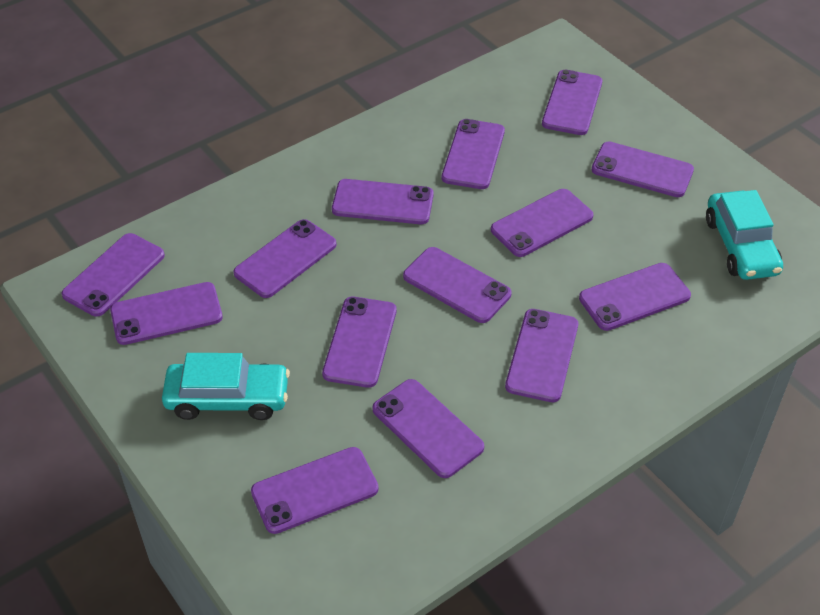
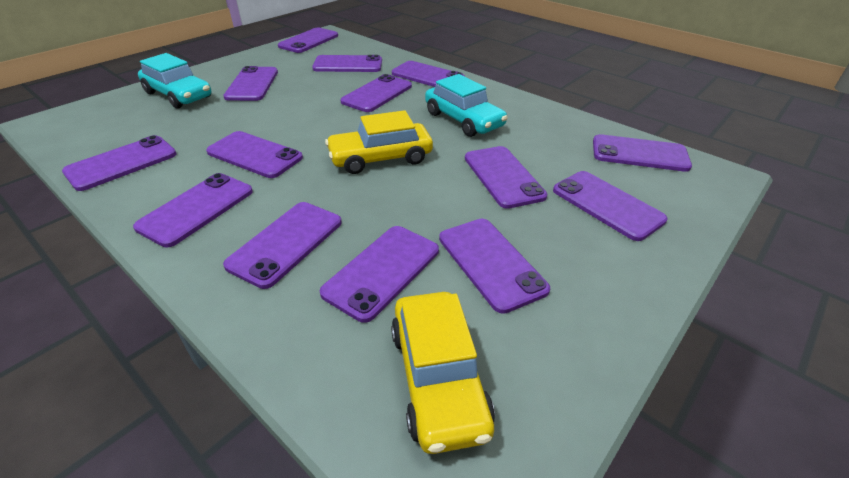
yellow car: 0 -> 2

